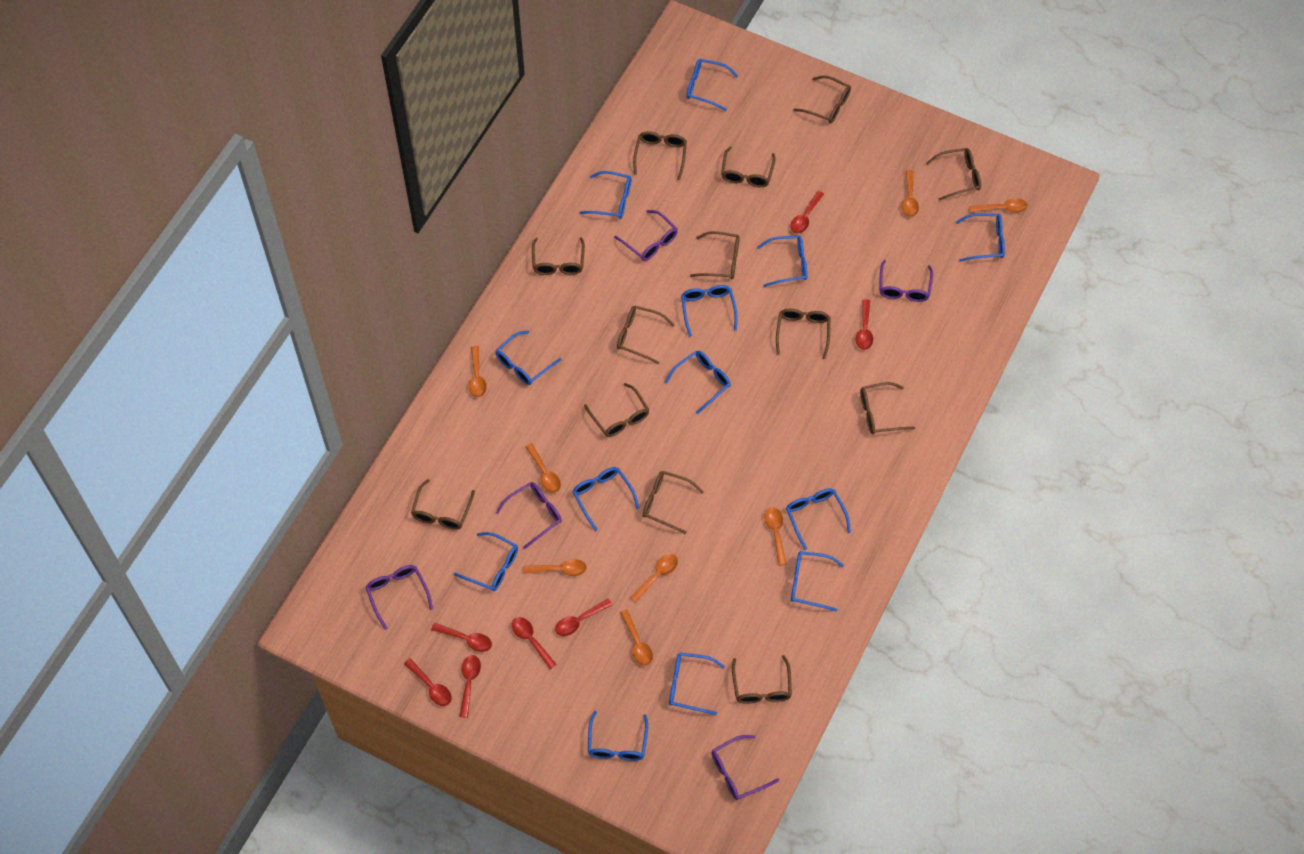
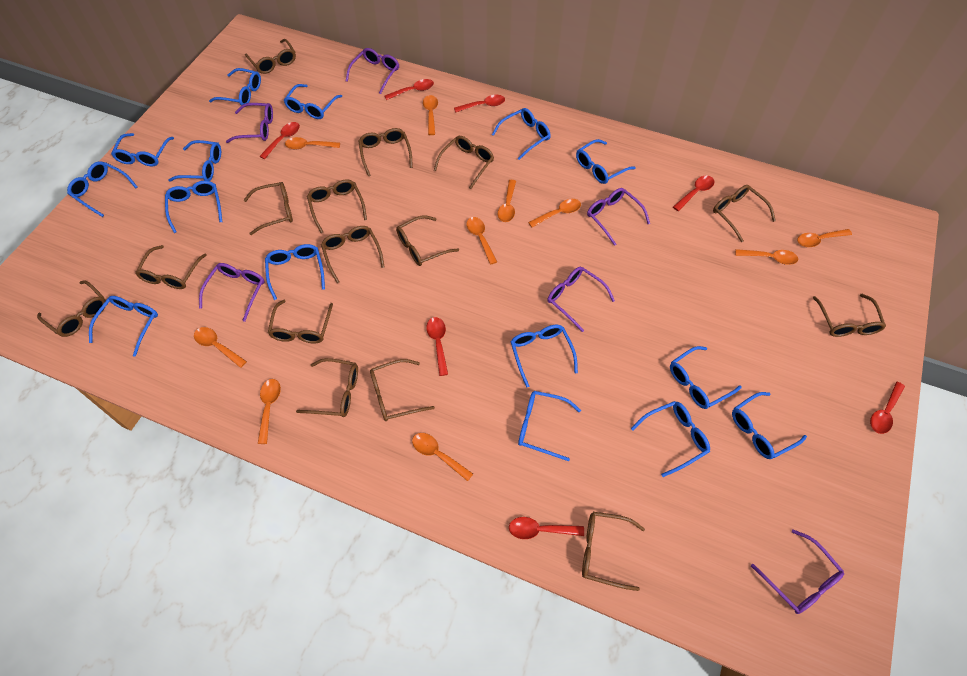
blue glasses: 13 -> 15
brown glasses: 13 -> 15
orange spoon: 8 -> 10
purple glasses: 5 -> 6

